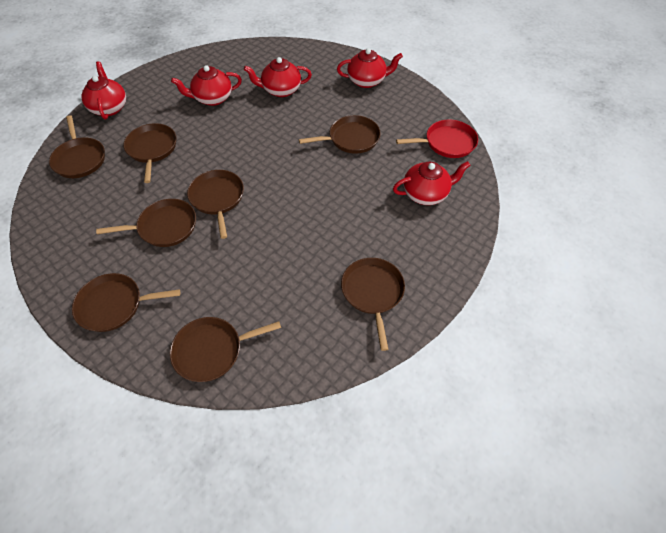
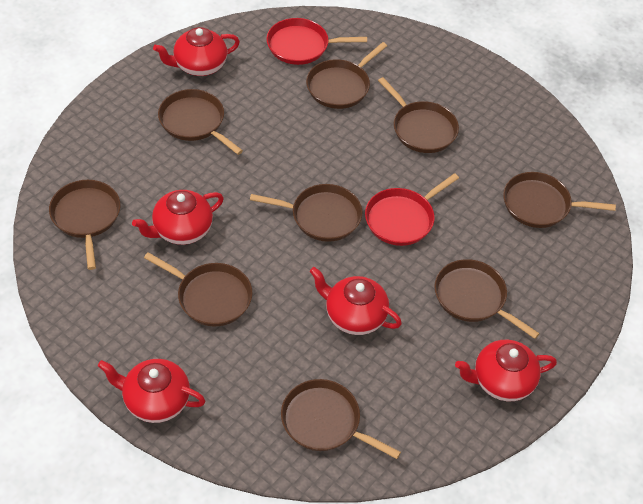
brown pan: 8 -> 9
red pan: 1 -> 2

